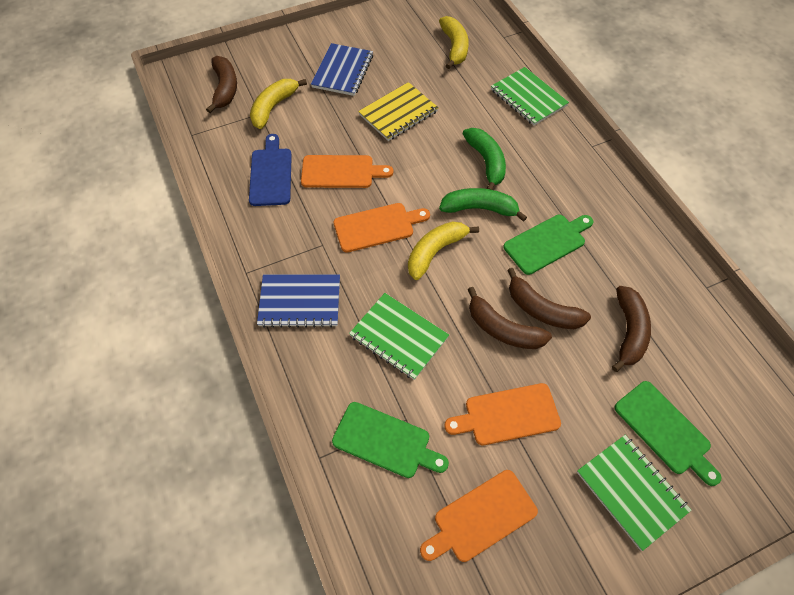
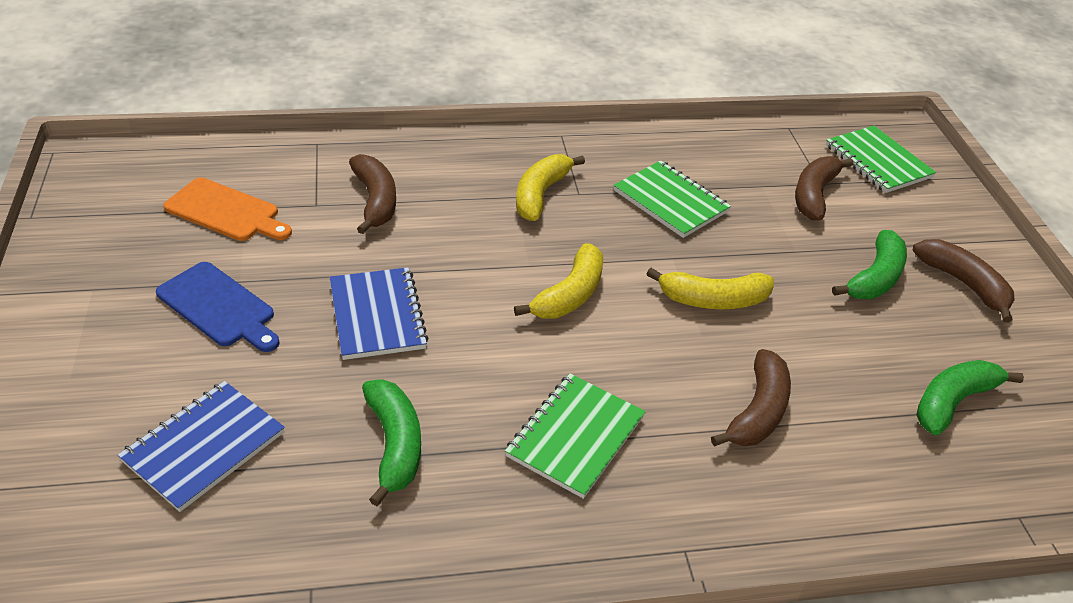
green banana: 2 -> 3
green cutting board: 3 -> 0
orange cutting board: 4 -> 1
yellow notebook: 1 -> 0

